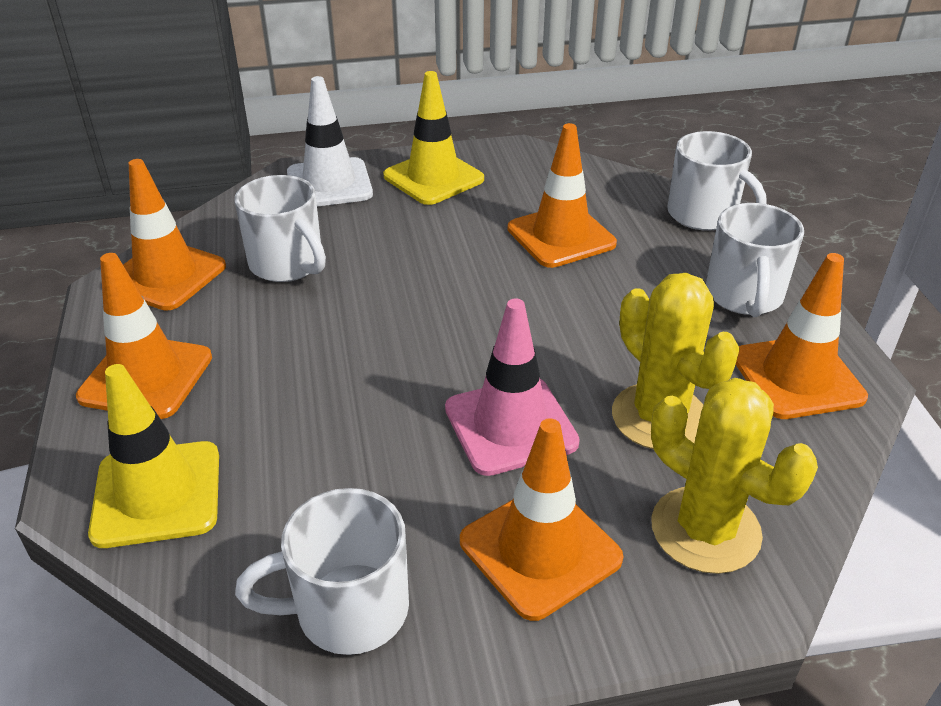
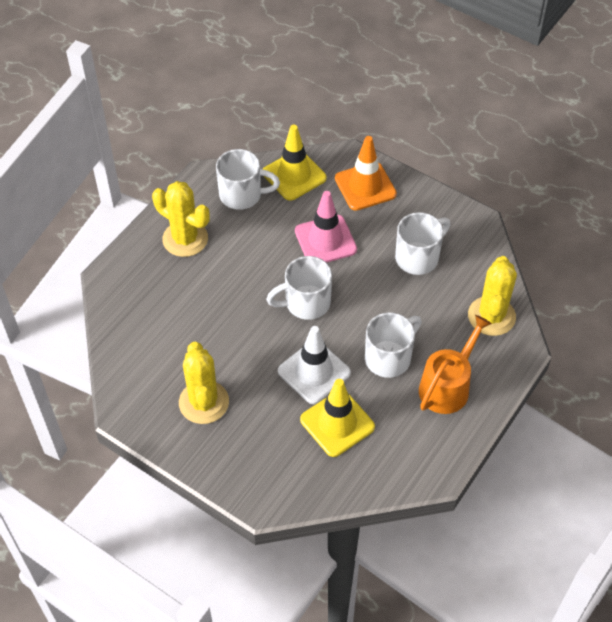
orange traffic cone: 5 -> 1
orange watering can: 0 -> 1
yellow cactus: 2 -> 3

